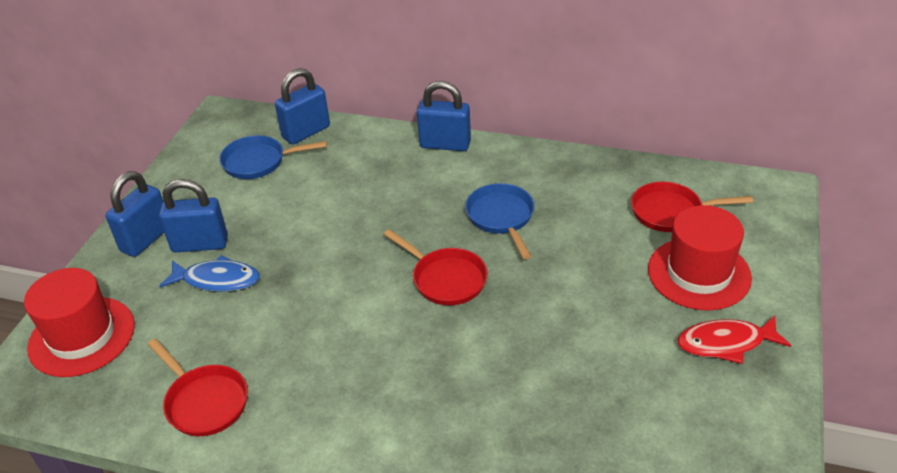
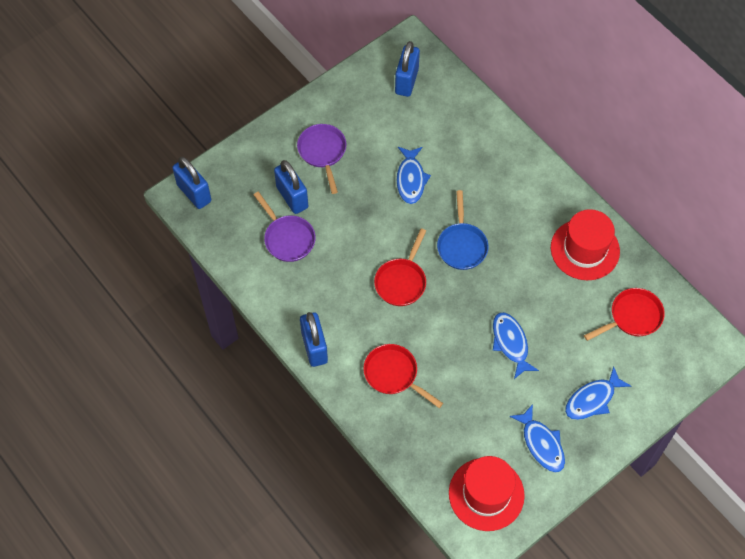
blue fish: 1 -> 4
blue pan: 2 -> 1
purple pan: 0 -> 2
red fish: 1 -> 0

